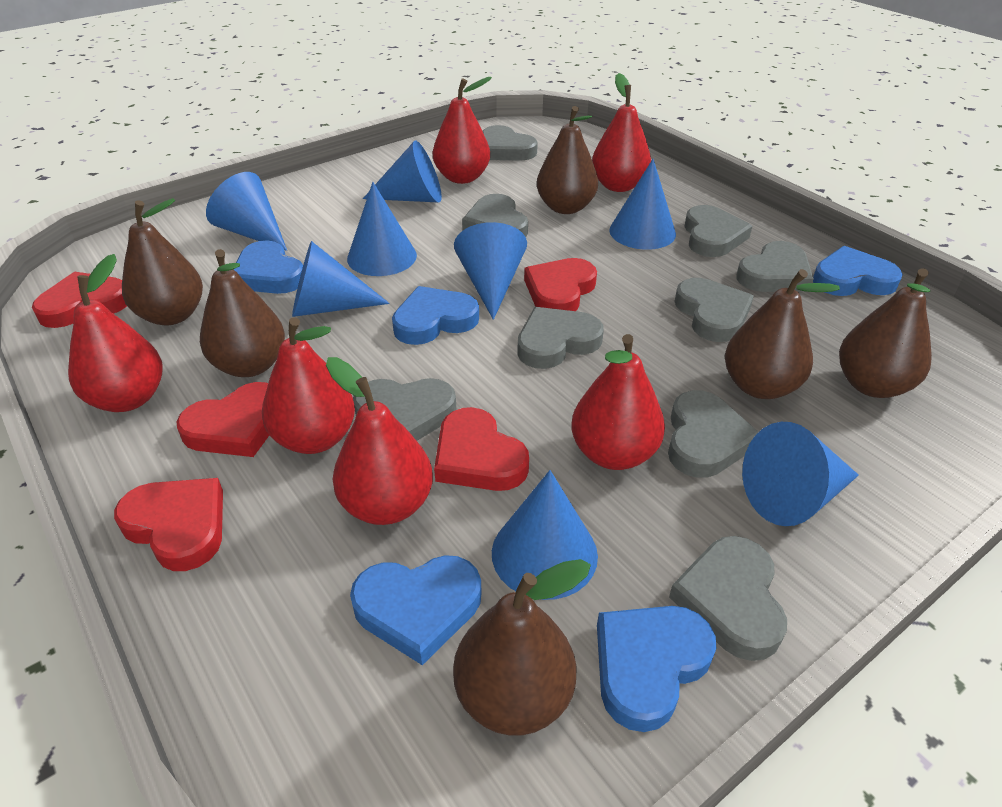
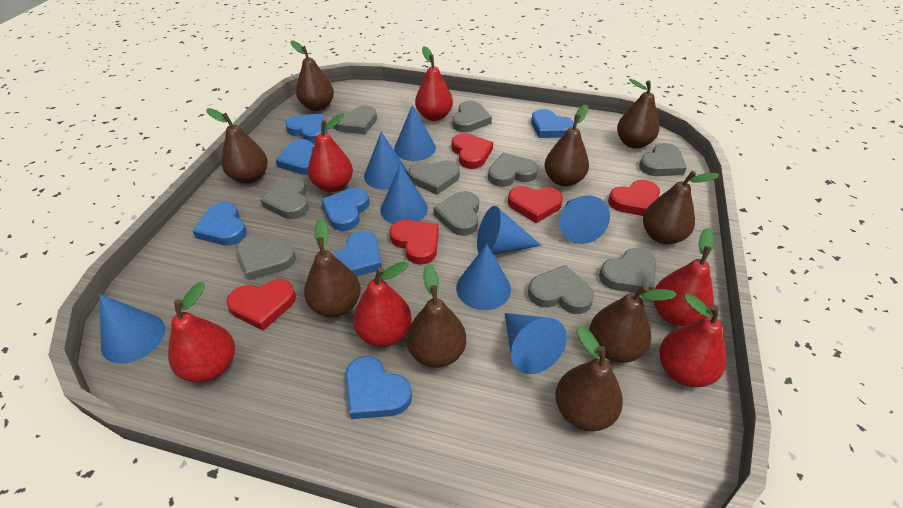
blue heart: 5 -> 7
brown pear: 6 -> 9
grey heart: 9 -> 10

